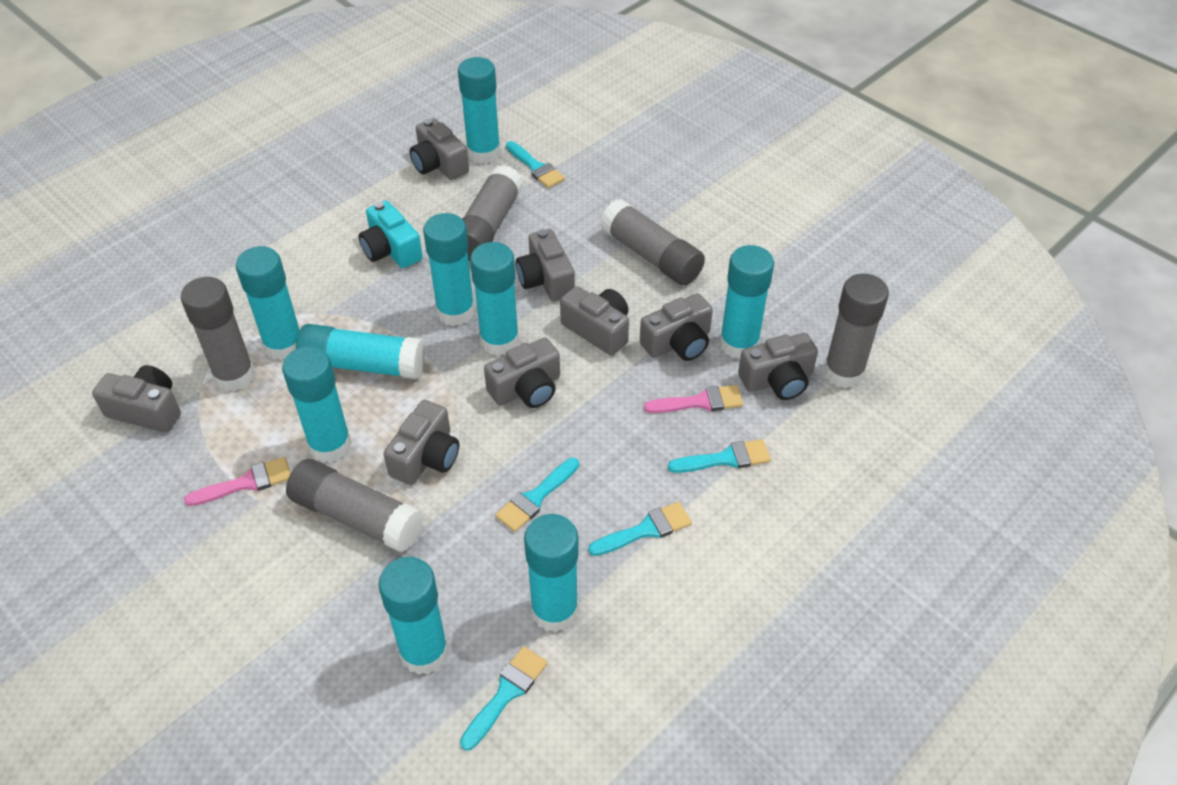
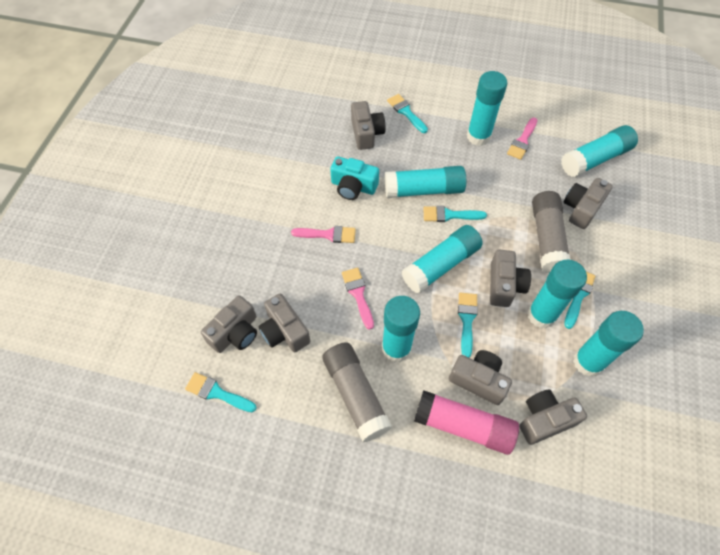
grey camera: 8 -> 7
grey glue stick: 5 -> 2
pink brush: 2 -> 3
pink glue stick: 0 -> 1
turquoise glue stick: 9 -> 7

